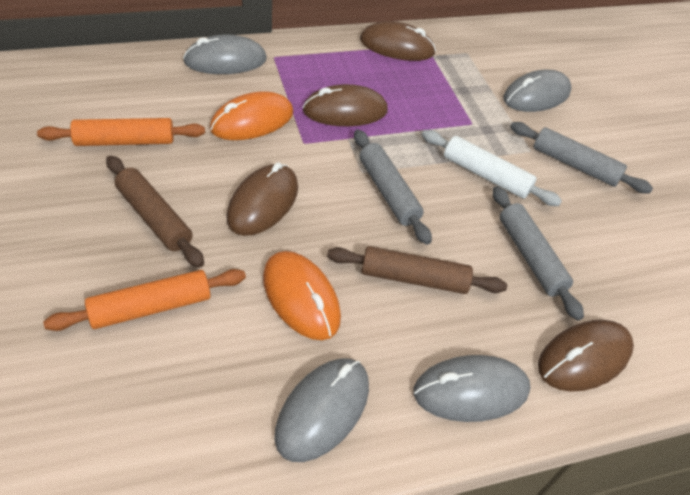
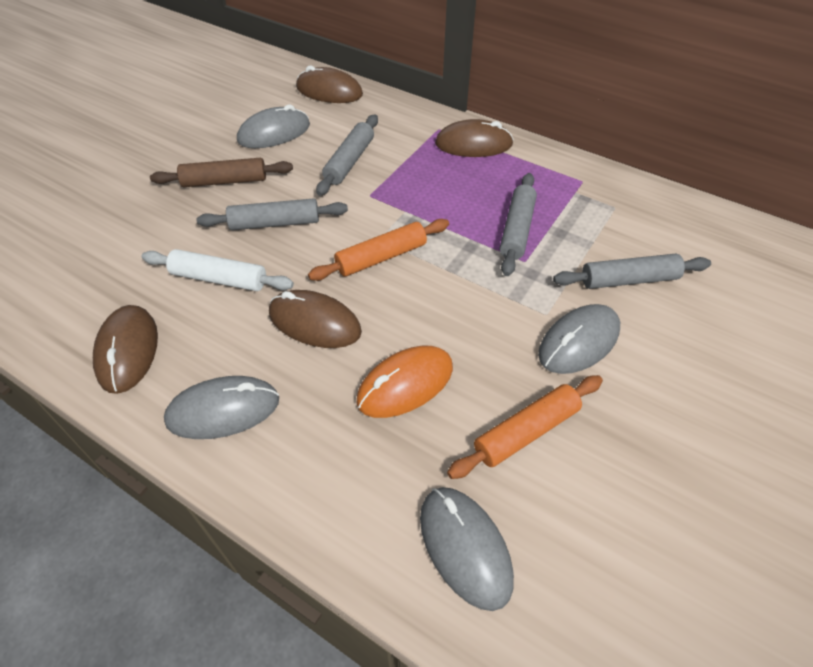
brown rolling pin: 2 -> 1
grey rolling pin: 3 -> 4
orange mouse: 2 -> 1

